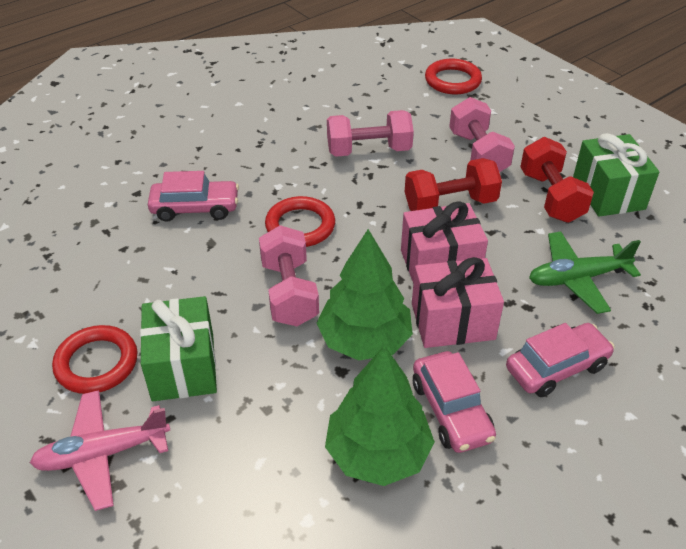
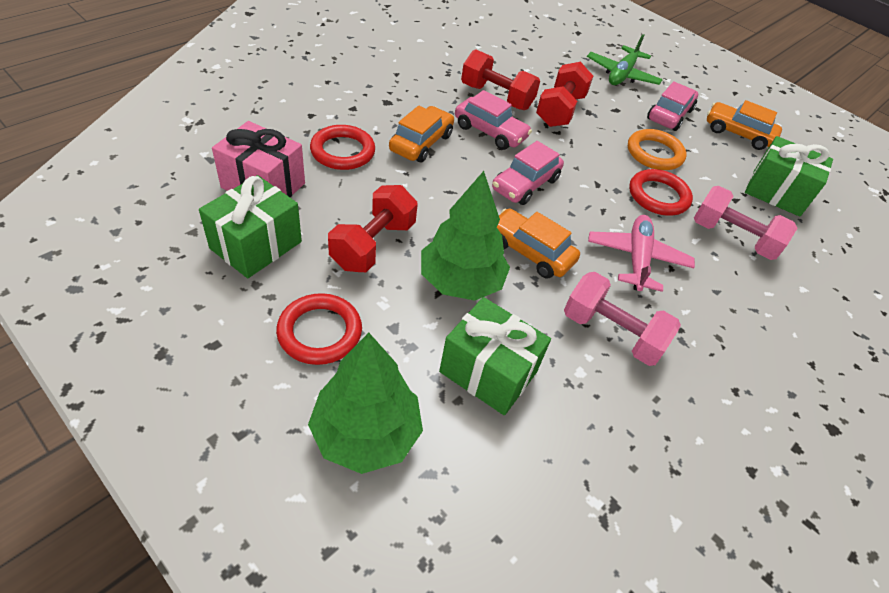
green gift: 2 -> 3
orange car: 0 -> 3
orange ring: 0 -> 1
pink dumbbell: 3 -> 2
pink gift: 2 -> 1
red dumbbell: 2 -> 3

